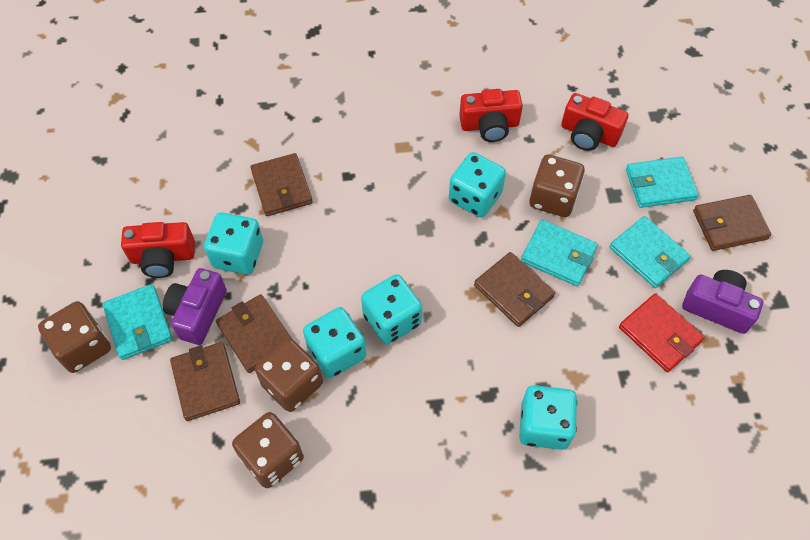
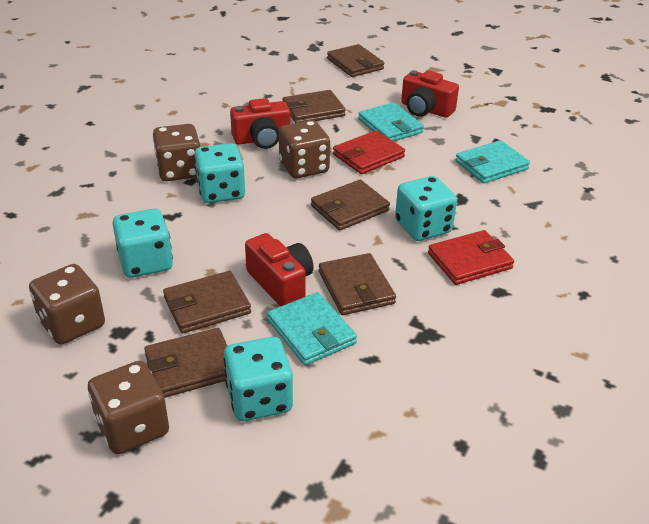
brown wallet: 5 -> 6
purple camera: 2 -> 0
red wallet: 1 -> 2
turquoise dice: 5 -> 4
turquoise wallet: 4 -> 3

